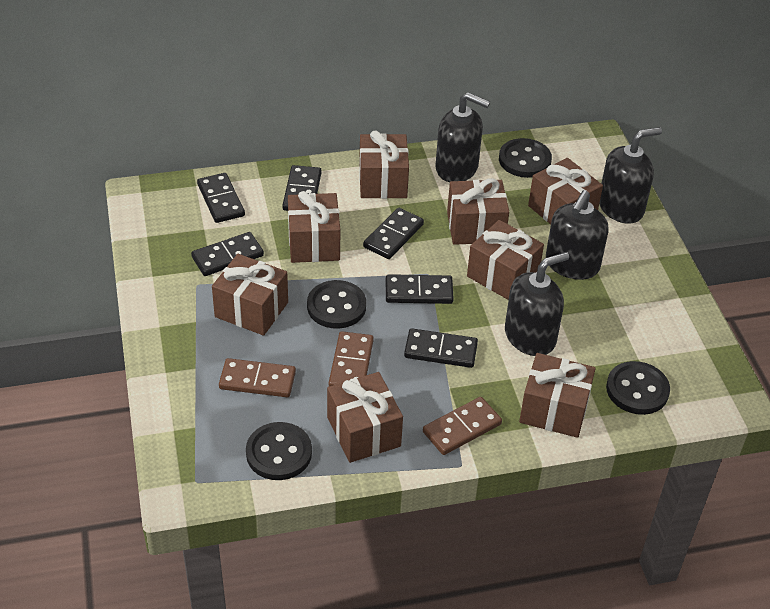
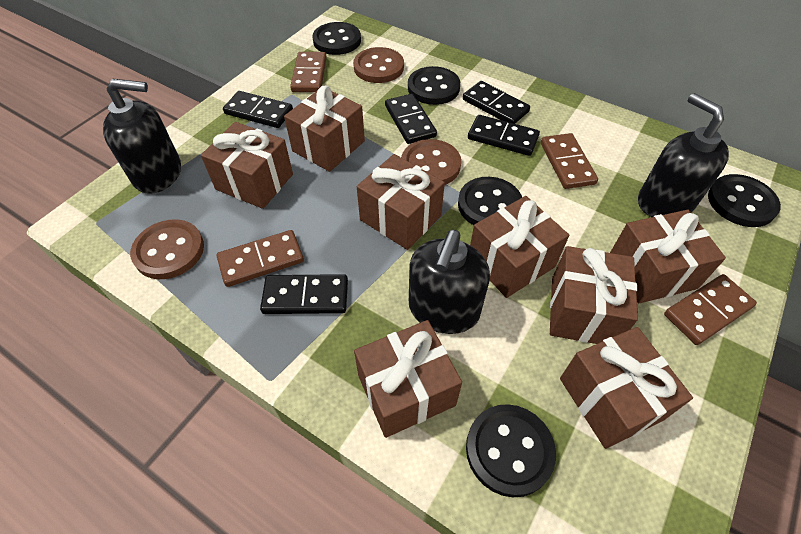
black button: 4 -> 5
black domino: 6 -> 5
black soap dispenser: 4 -> 3
brown button: 0 -> 3
brown domino: 3 -> 4

